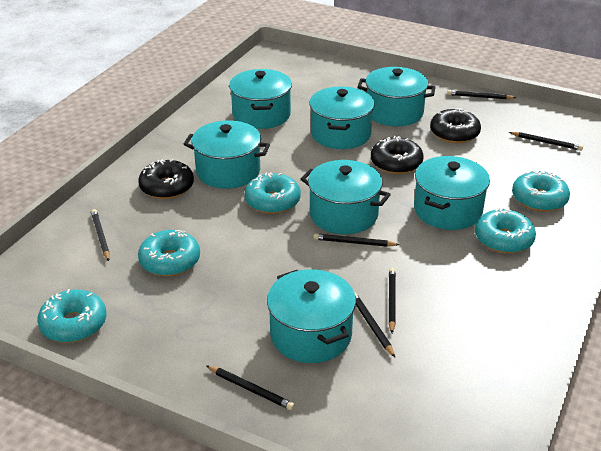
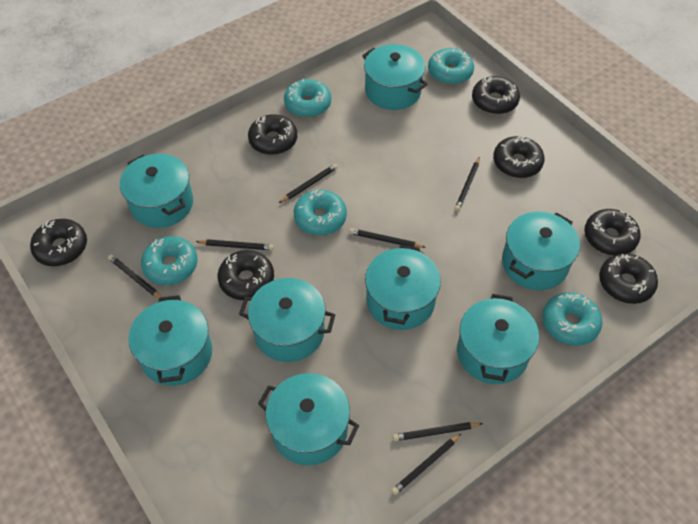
black donut: 3 -> 7
turquoise pot: 7 -> 8

